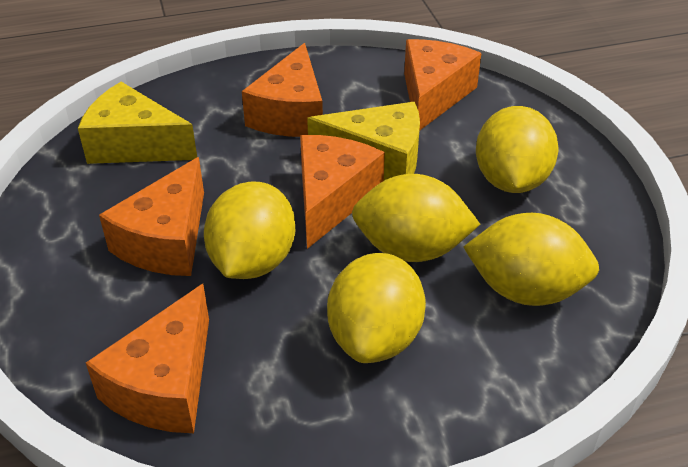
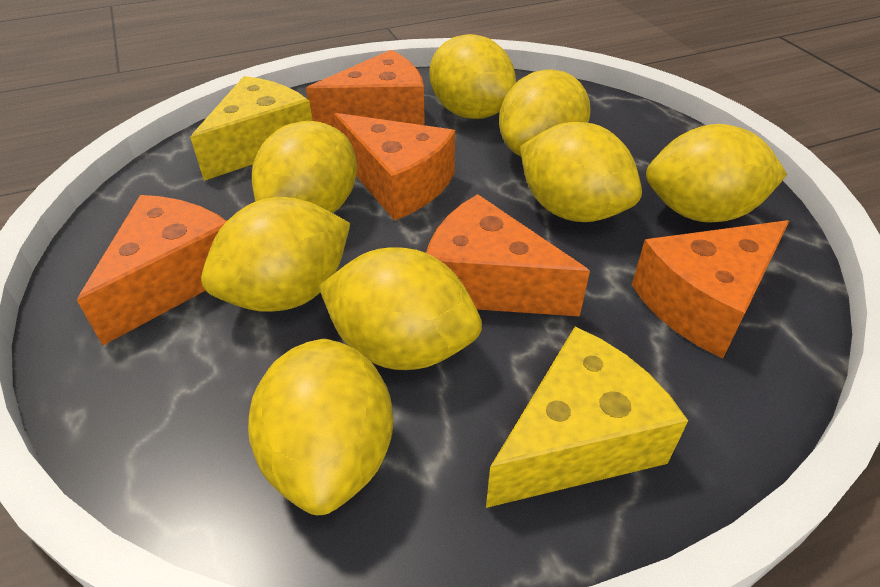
yellow lemon: 5 -> 8

